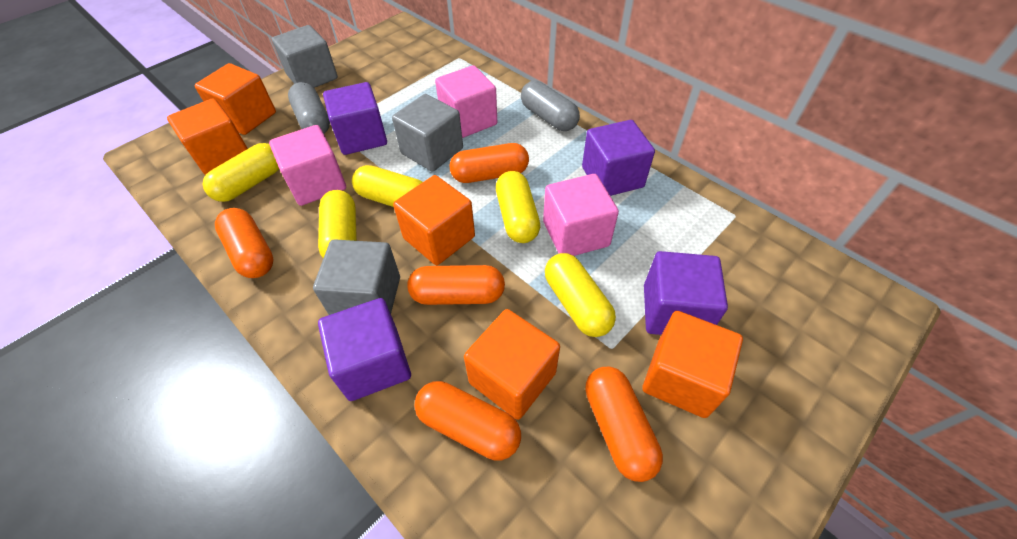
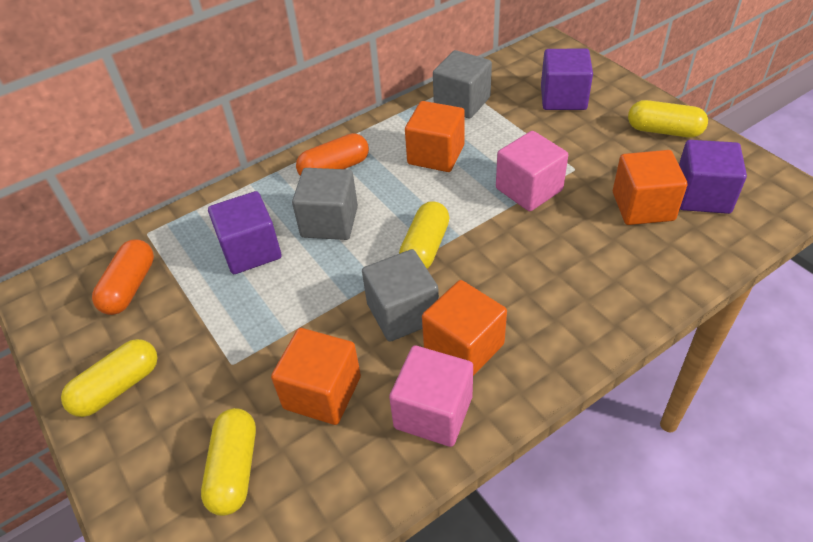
grey capsule: 2 -> 0
orange capsule: 5 -> 2
orange cube: 5 -> 4
pink cube: 3 -> 2
purple cube: 4 -> 3
yellow capsule: 5 -> 4

